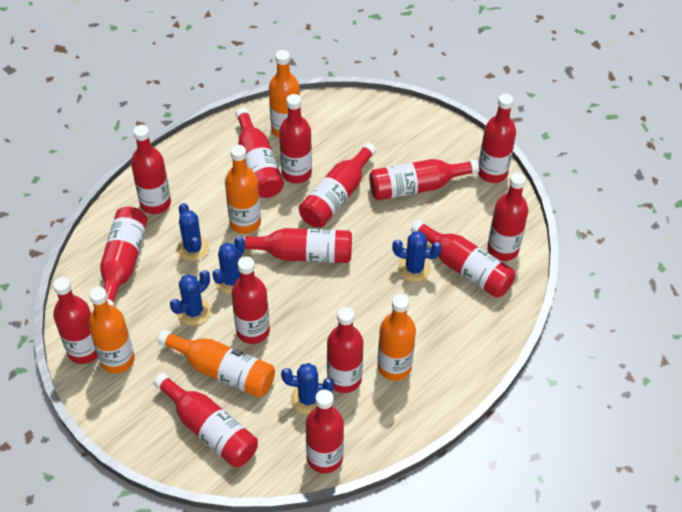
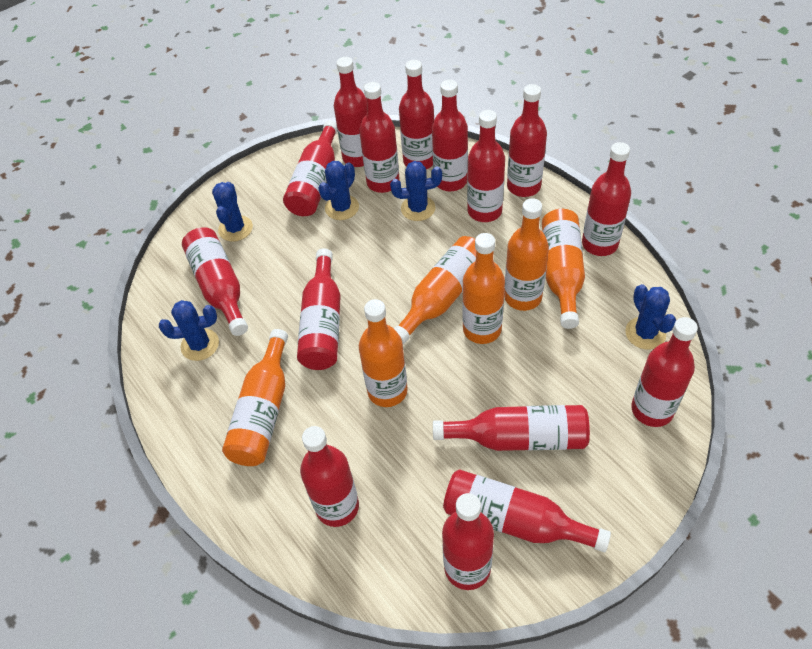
orange bottle: 5 -> 6

